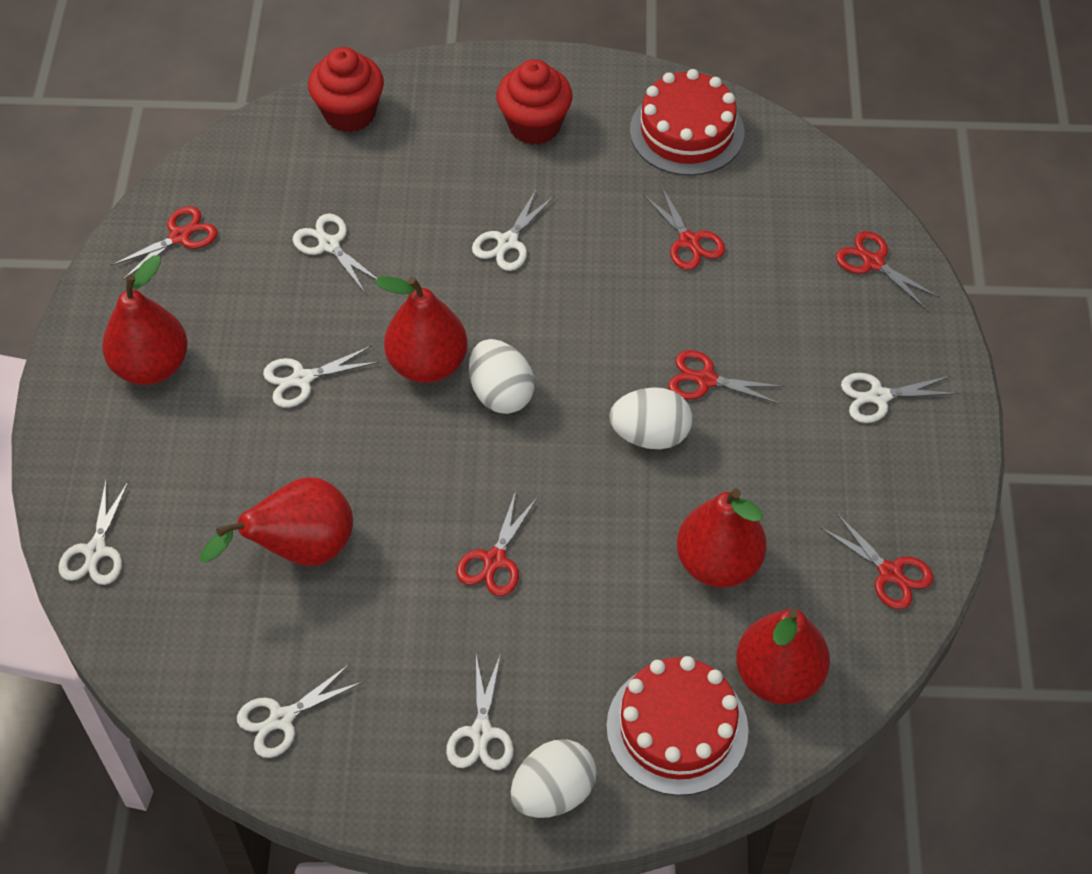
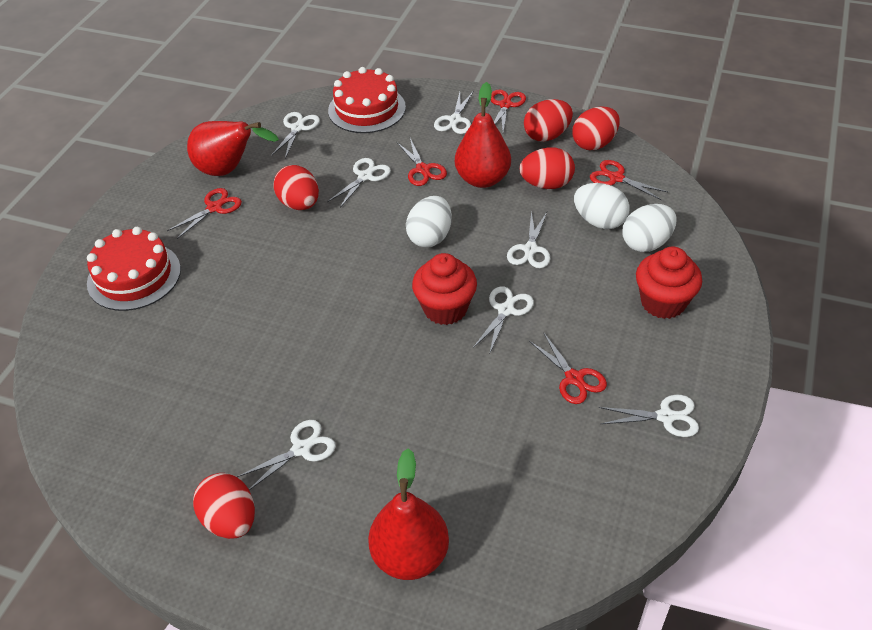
red egg: 0 -> 5
red pear: 5 -> 3
red scissors: 6 -> 5

